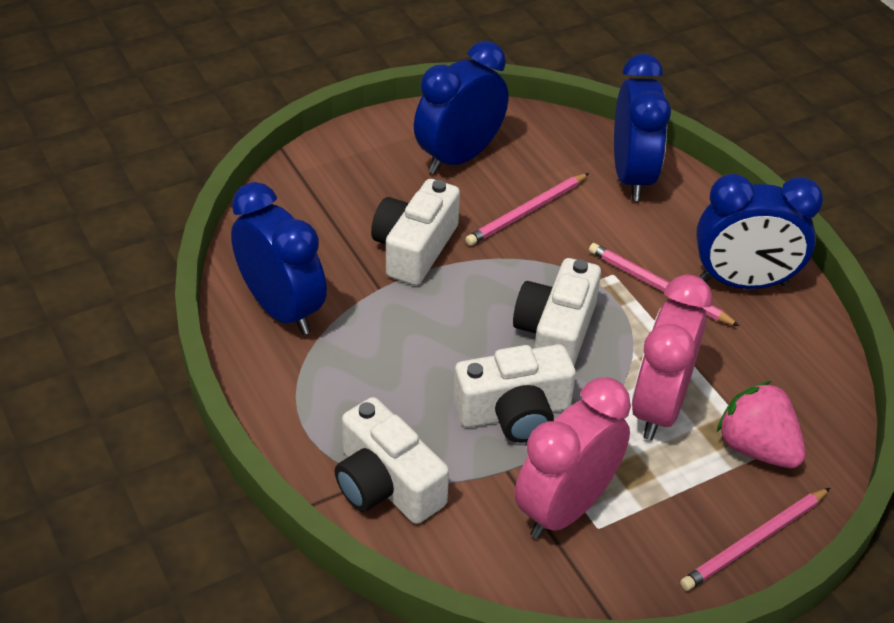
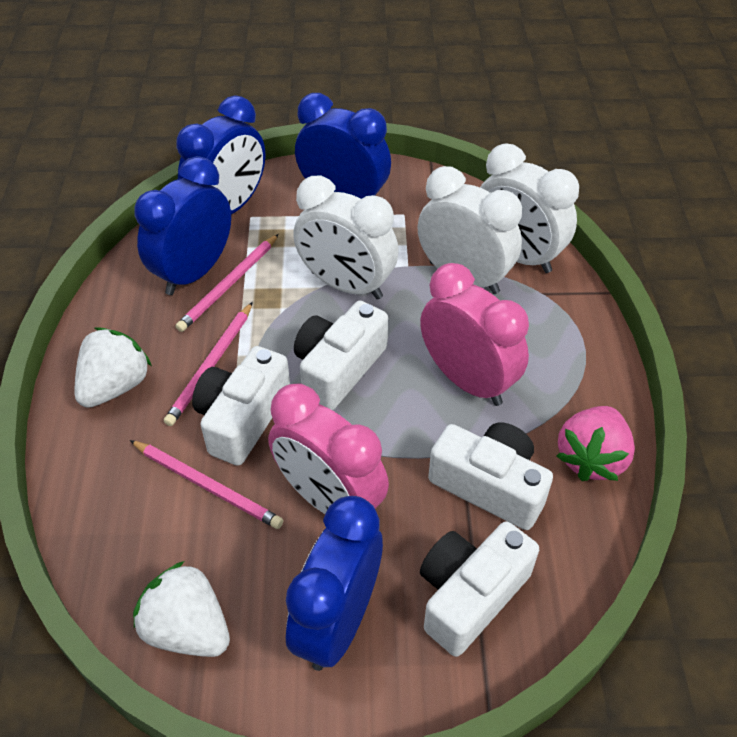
white clock: 0 -> 3
white strawberry: 0 -> 2

